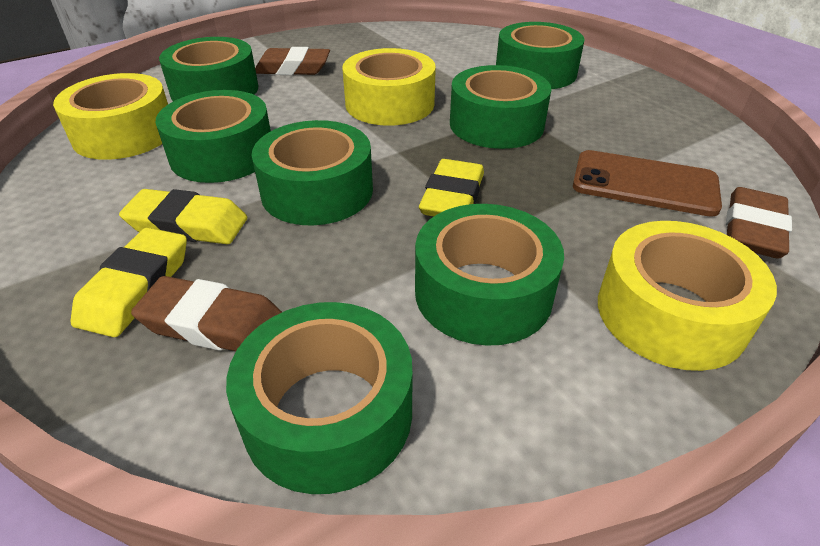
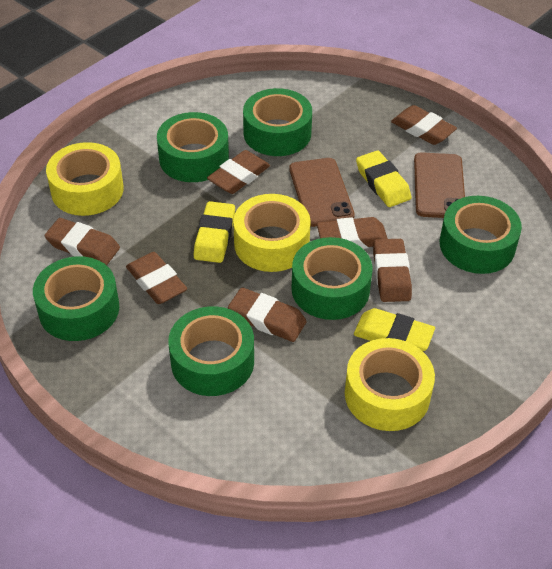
brown eraser: 3 -> 7
brown phone: 1 -> 2
green tape: 7 -> 6

